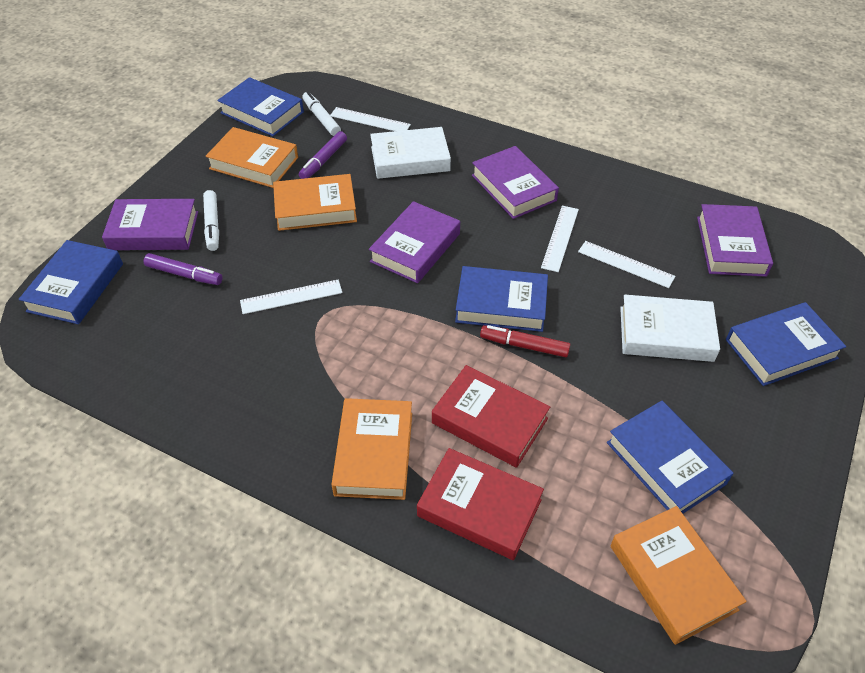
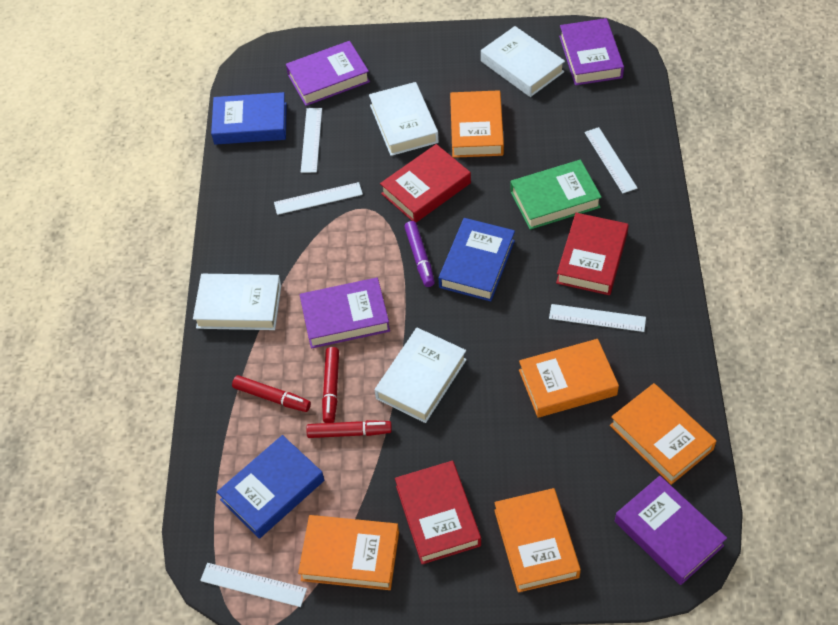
blue book: 5 -> 3
green book: 0 -> 1
orange book: 4 -> 5
purple marker: 2 -> 1
red book: 2 -> 3
red marker: 1 -> 3
white book: 2 -> 4
white marker: 2 -> 0
white ruler: 4 -> 5

